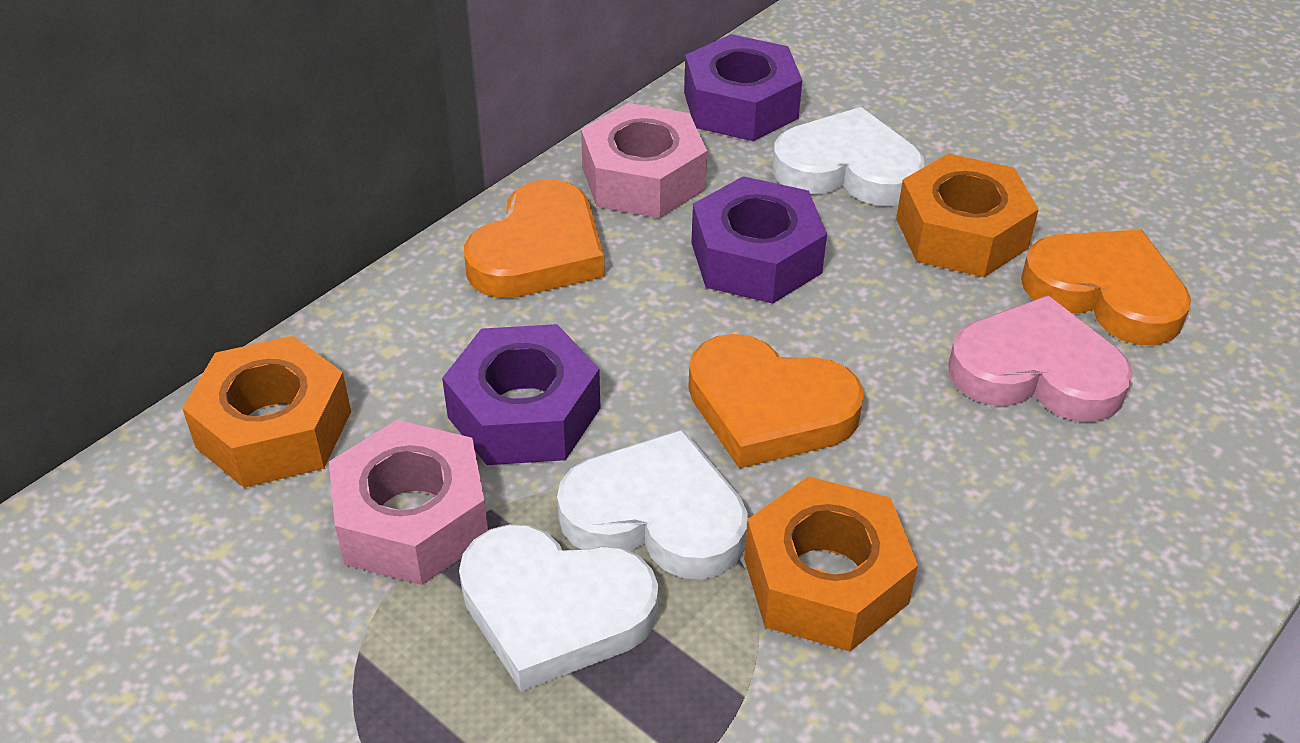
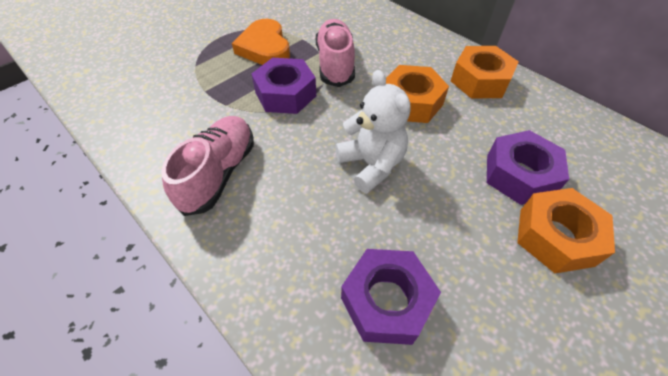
orange heart: 3 -> 1
pink heart: 1 -> 0
pink nut: 2 -> 0
pink shoe: 0 -> 2
white heart: 3 -> 0
white teddy bear: 0 -> 1

